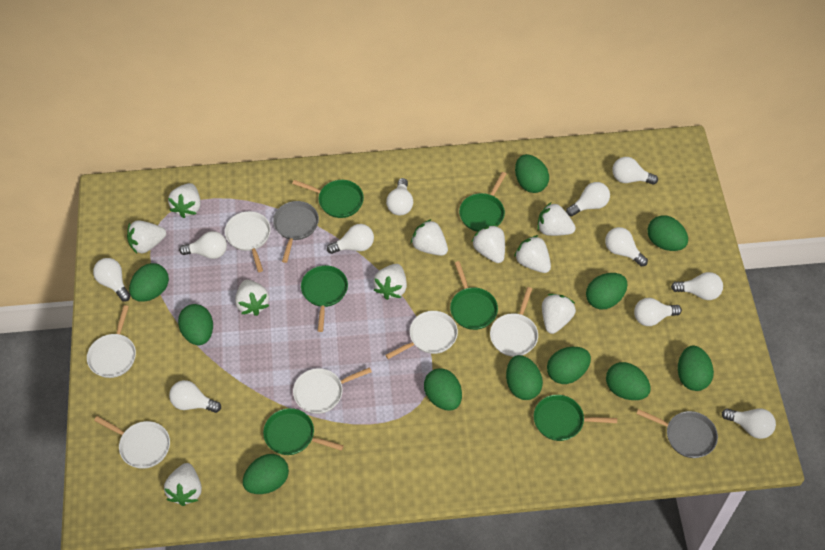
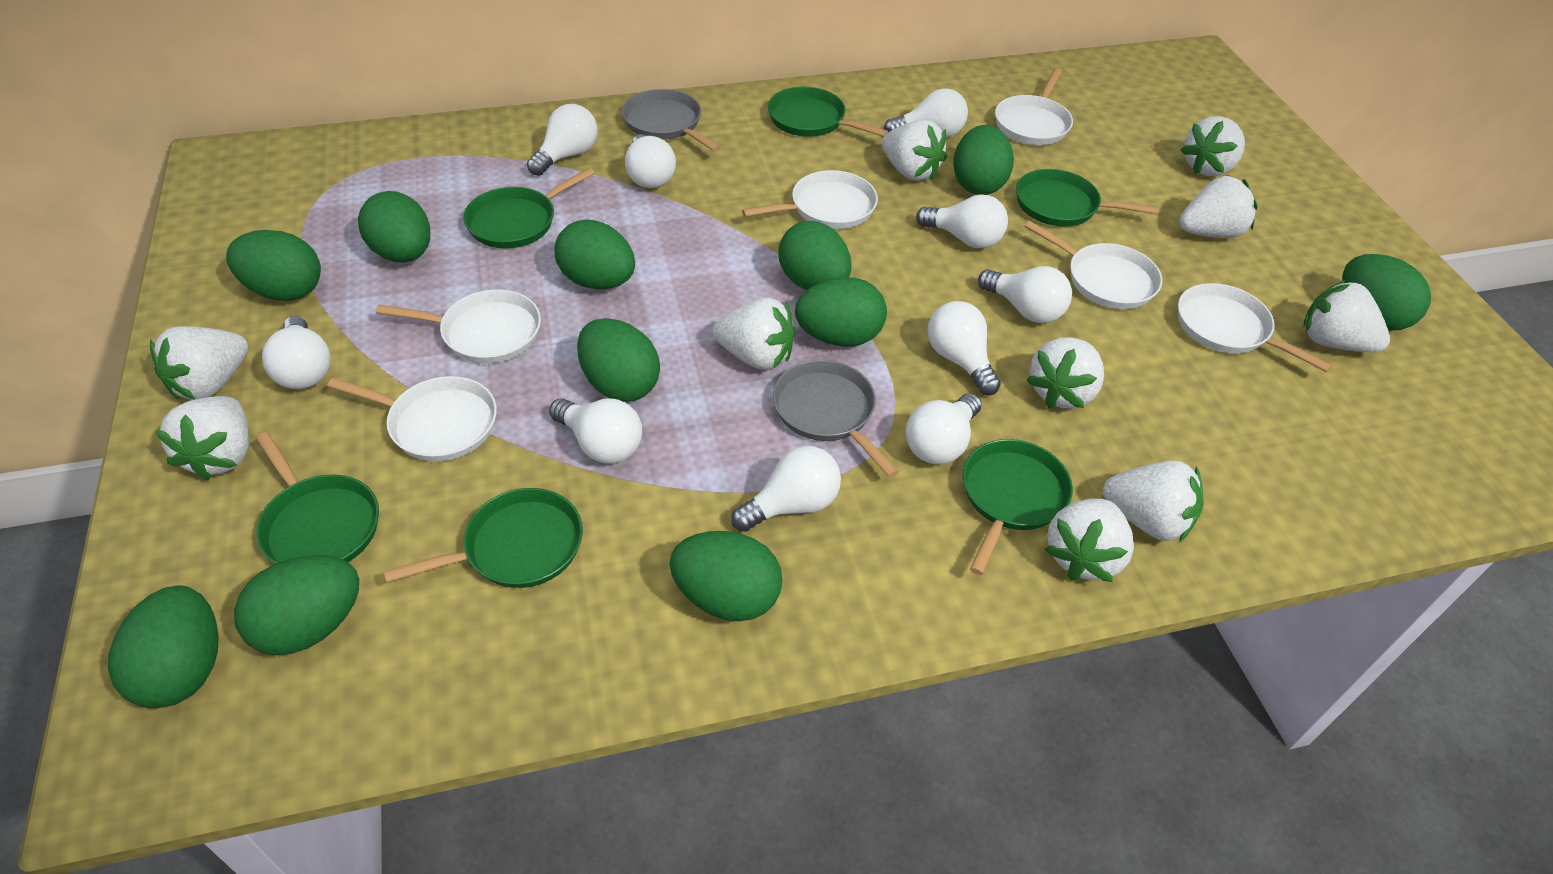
white light bulb: 11 -> 10

